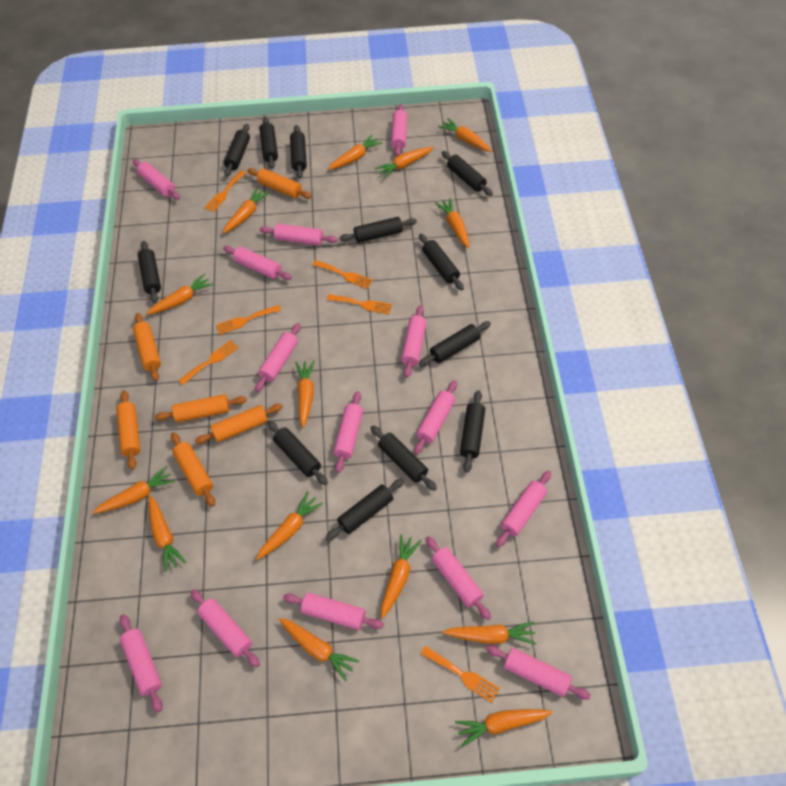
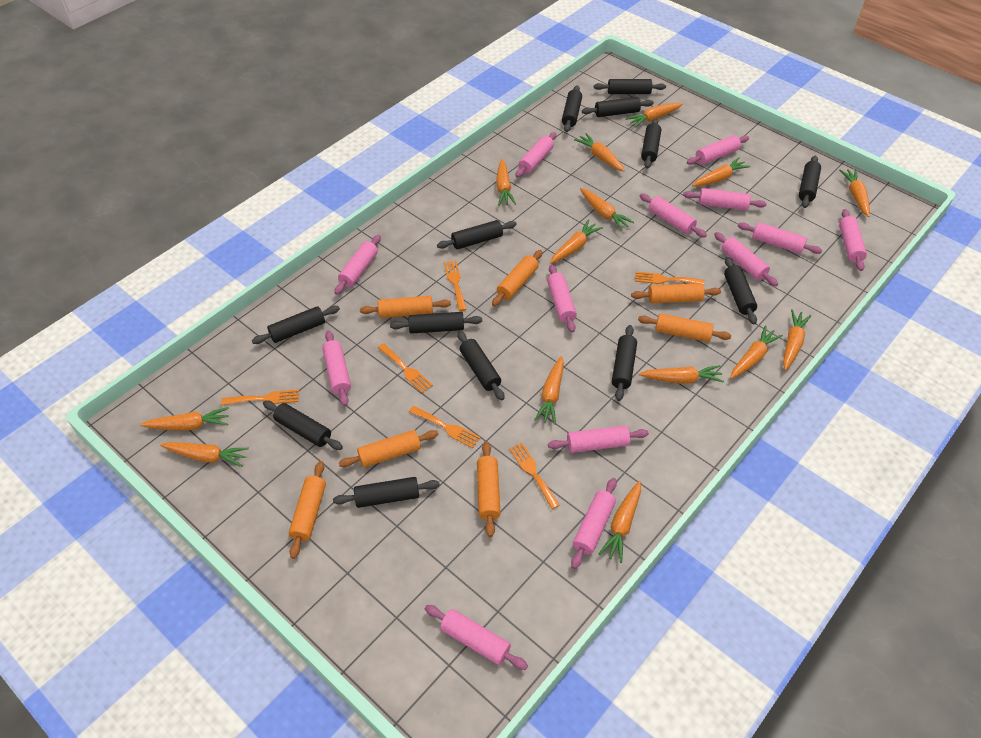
black rolling pin: 12 -> 13
orange rolling pin: 6 -> 7
pink rolling pin: 14 -> 13

